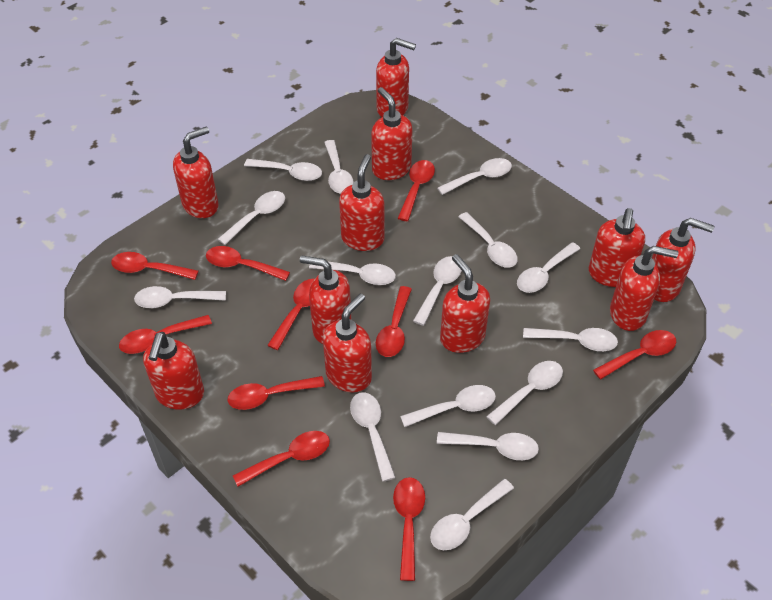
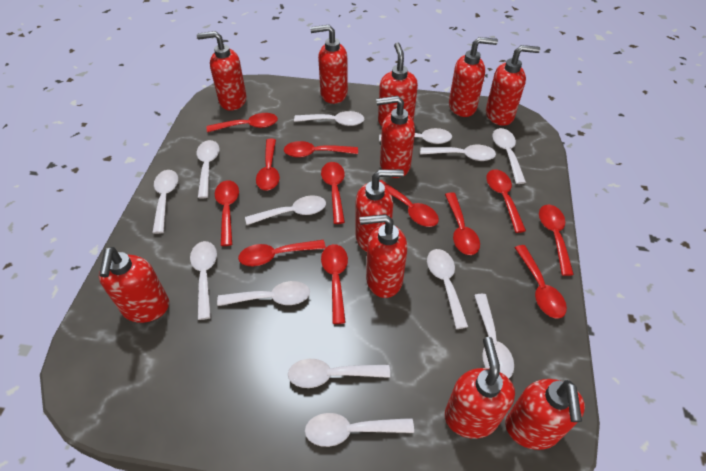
red spoon: 10 -> 12
white spoon: 15 -> 13

